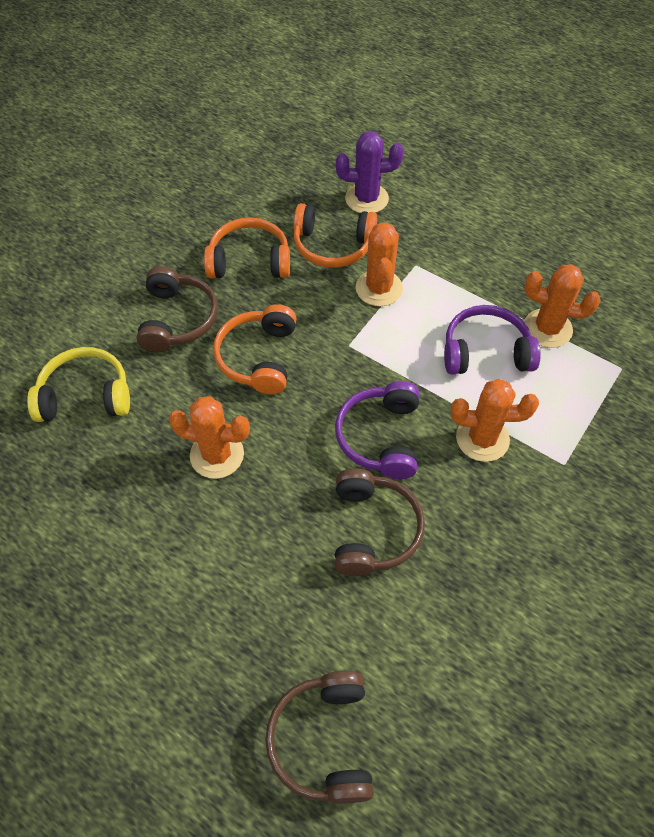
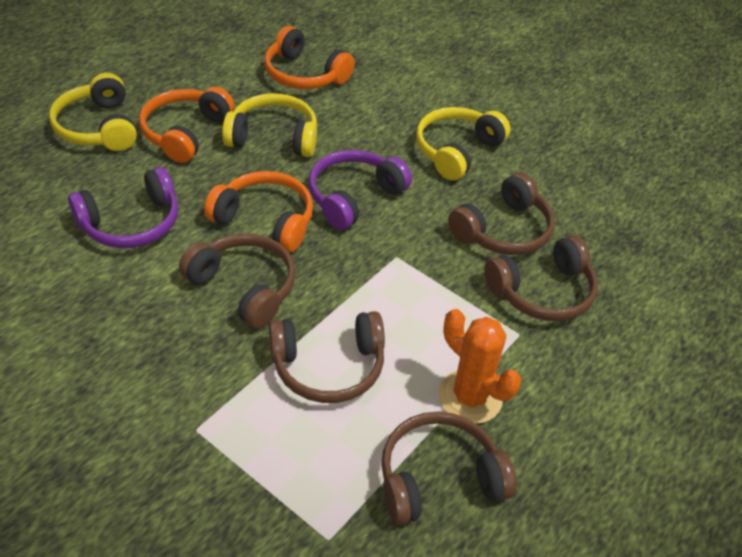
brown headphones: 3 -> 5
orange cactus: 4 -> 1
purple cactus: 1 -> 0
yellow headphones: 1 -> 3

